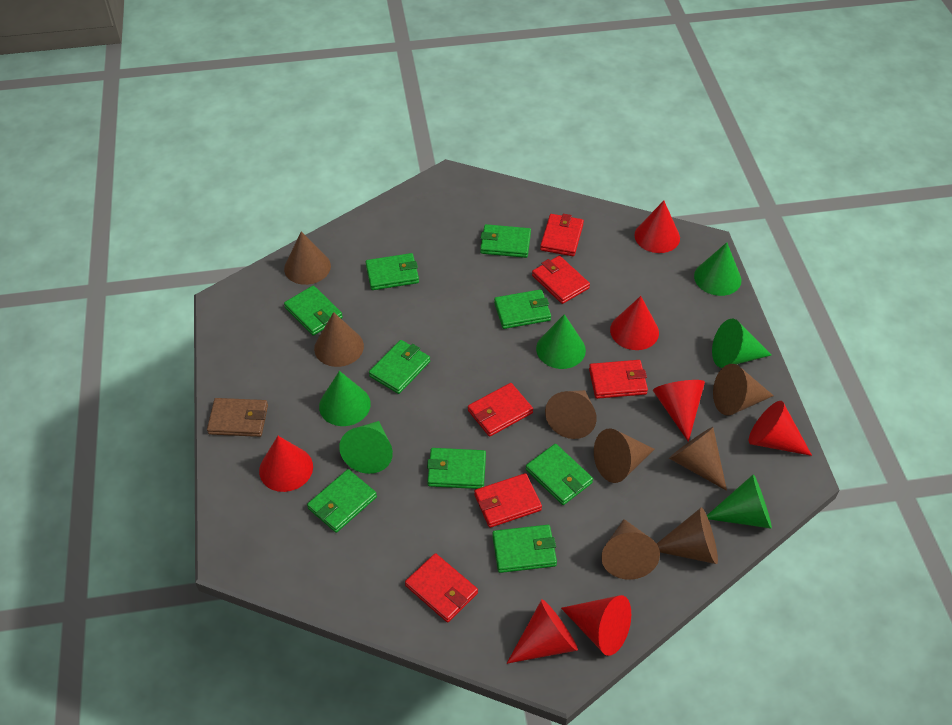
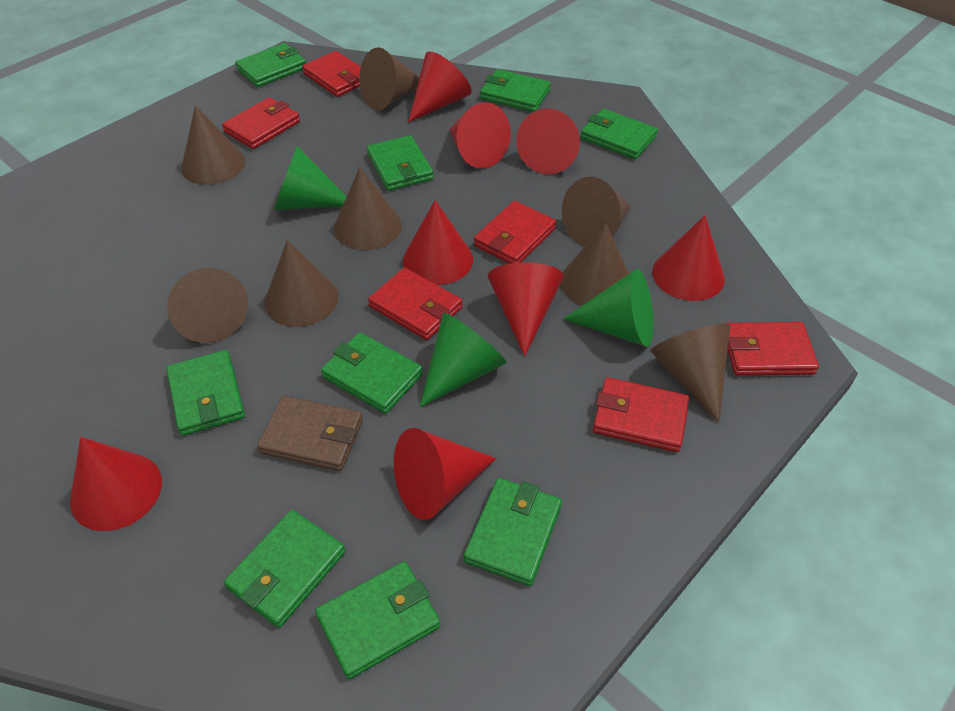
green cone: 6 -> 3
red cone: 7 -> 8

